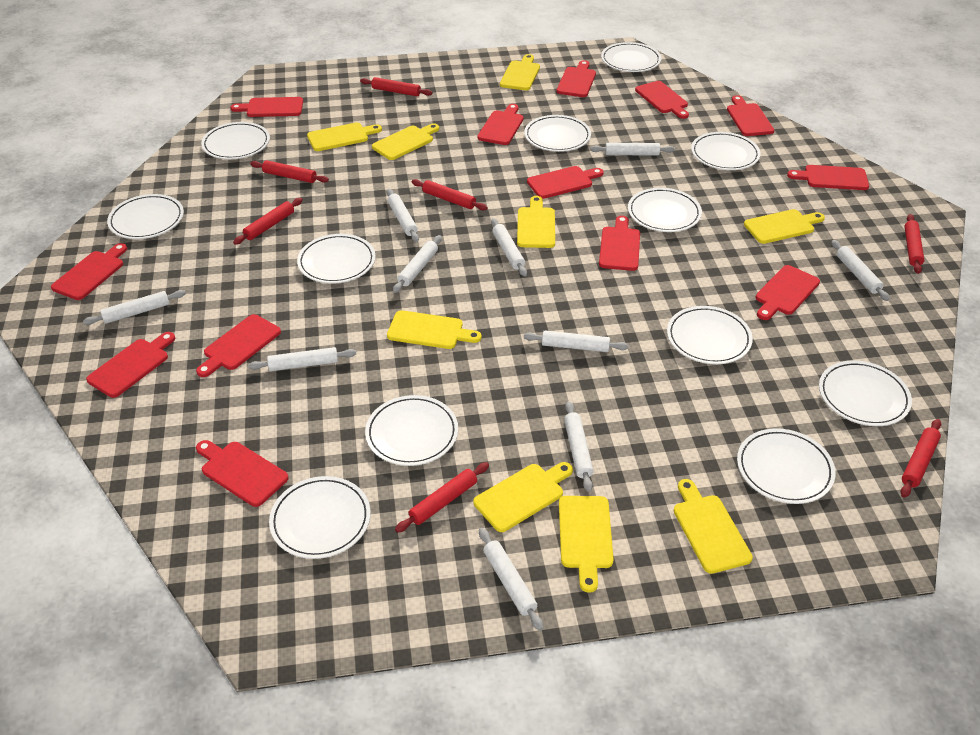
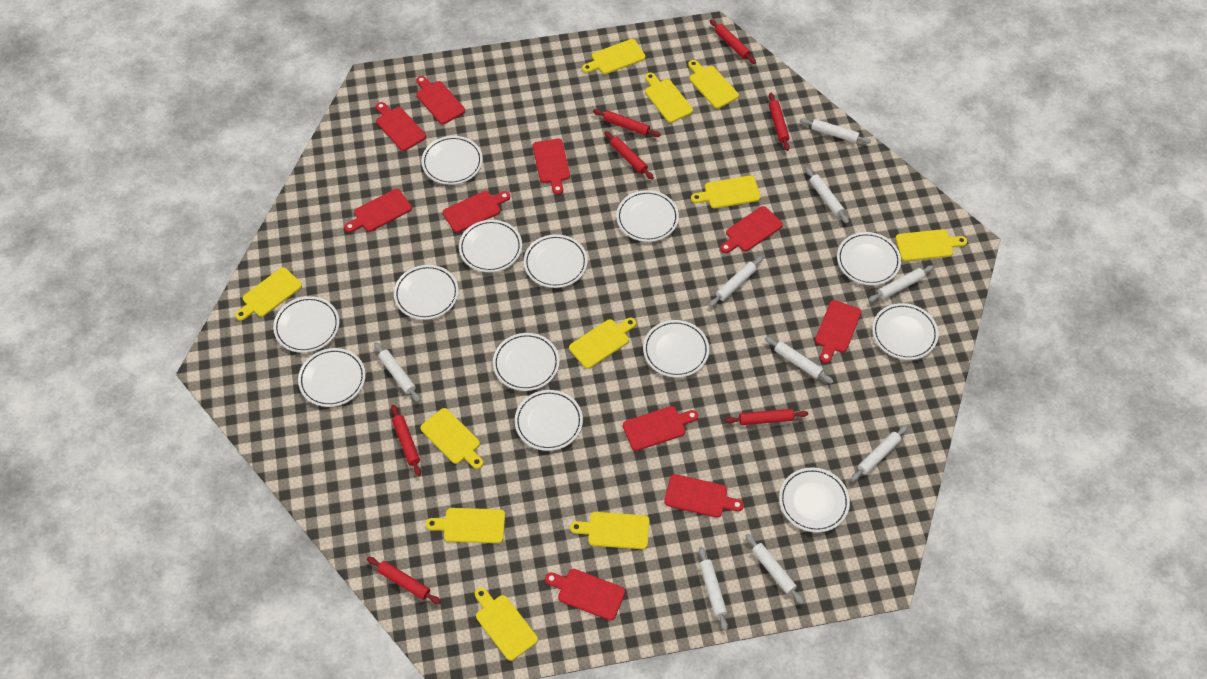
red cutting board: 13 -> 10
white plate: 12 -> 13
white rolling pin: 10 -> 9
yellow cutting board: 9 -> 11

